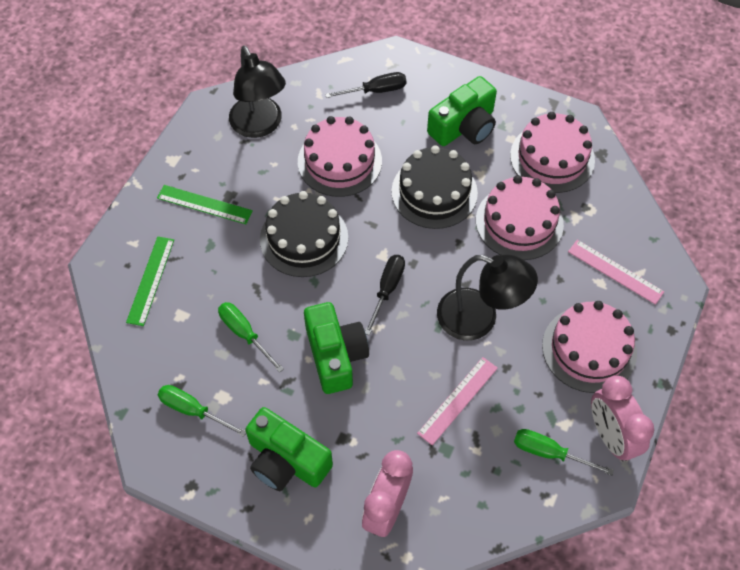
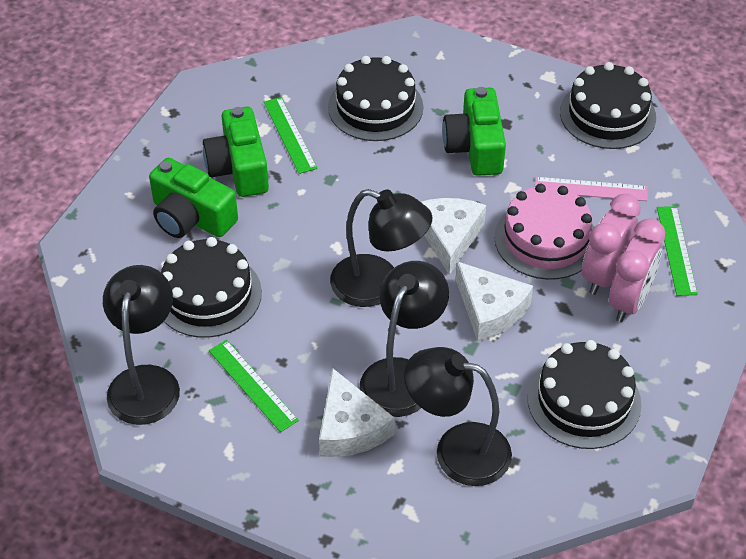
black cake: 2 -> 4
black lamp: 2 -> 4
black screwdriver: 2 -> 0
green ruler: 2 -> 3
green screwdriver: 3 -> 0
pink cake: 4 -> 1
pink ruler: 2 -> 1
white cheese: 0 -> 3

